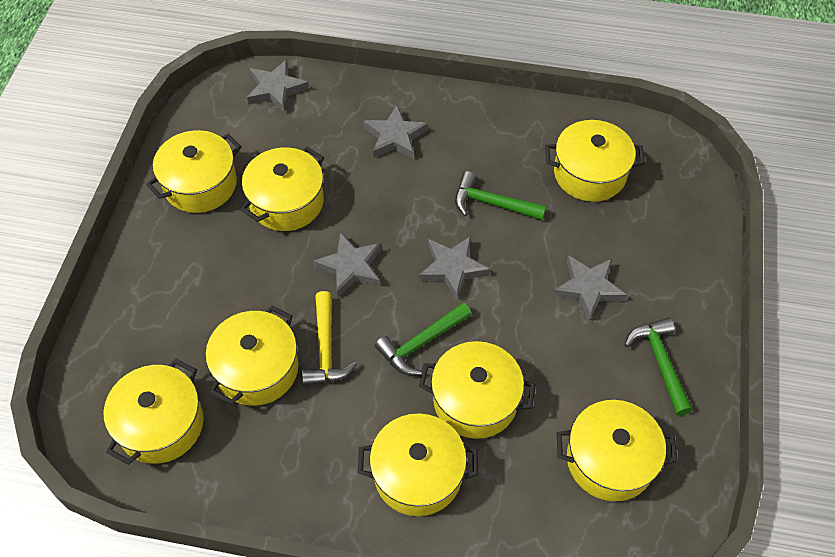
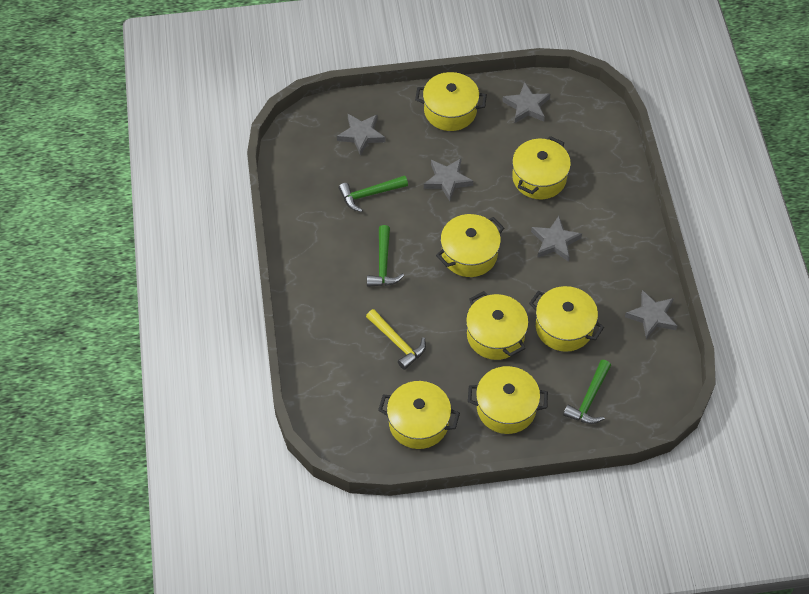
yellow pot: 8 -> 7

